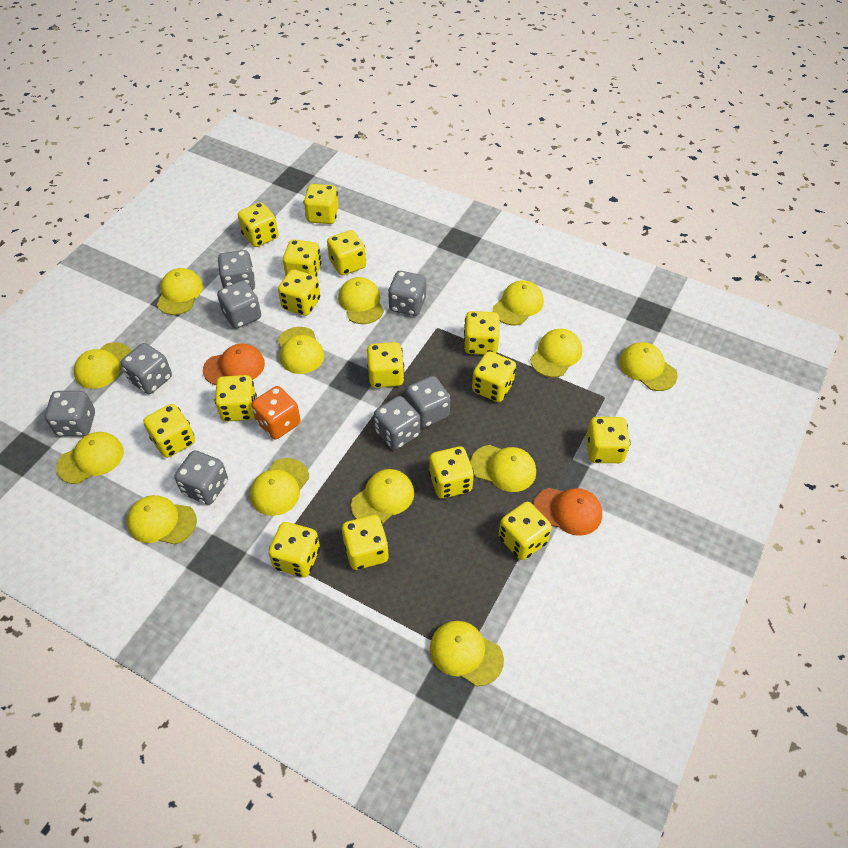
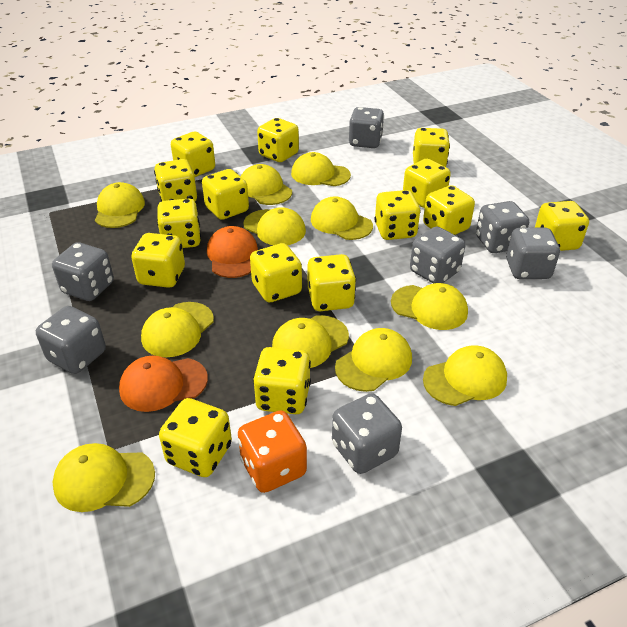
grey dice: 8 -> 7
yellow cap: 13 -> 11

